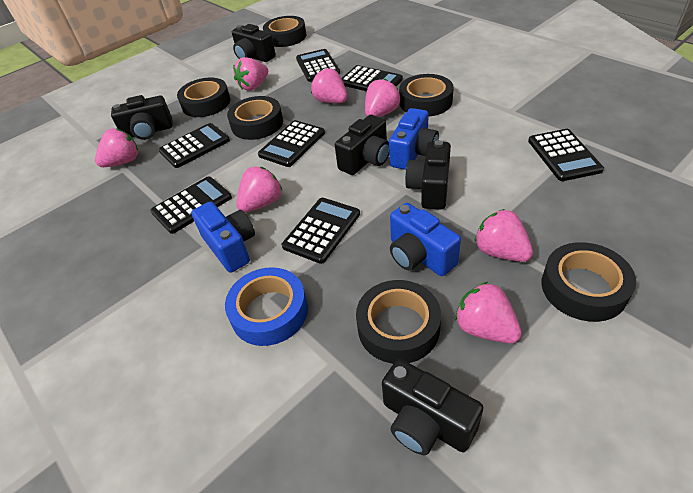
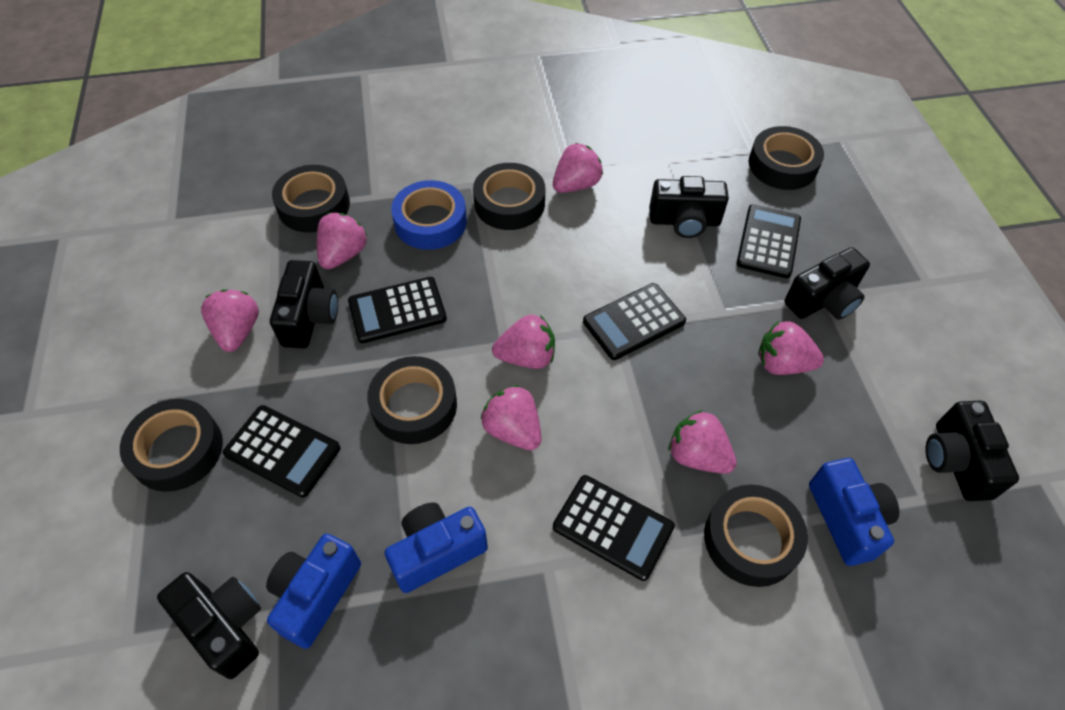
black calculator: 7 -> 5

